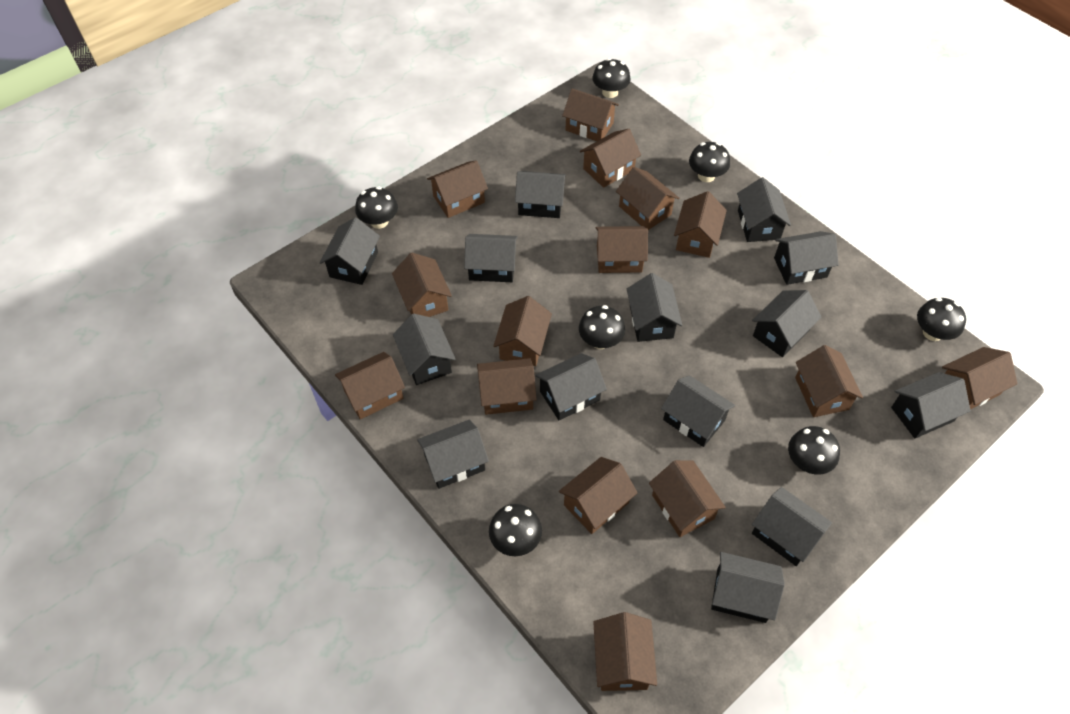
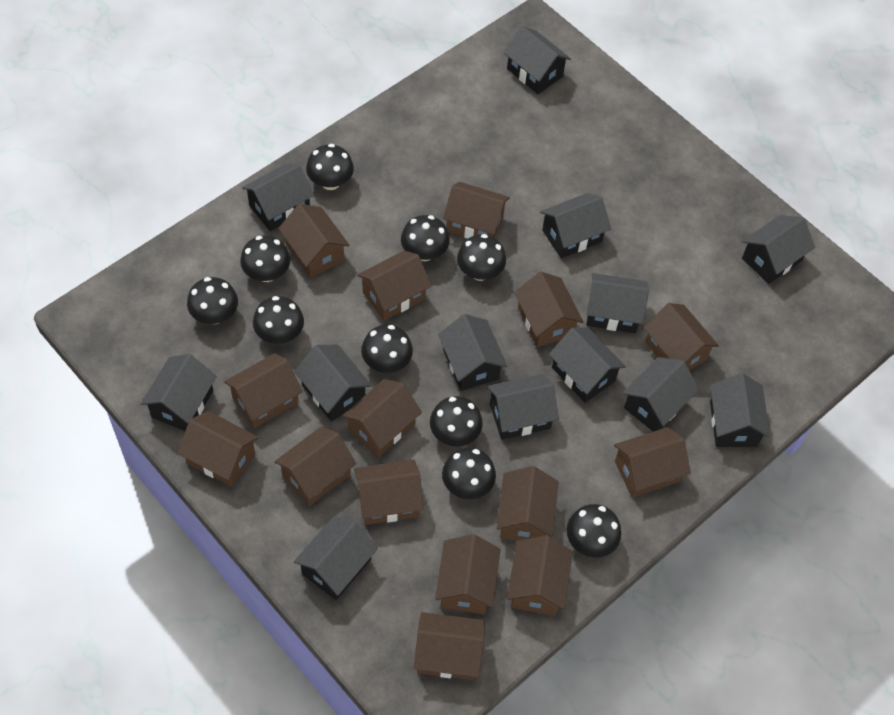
black house: 14 -> 13
black mushroom: 7 -> 10

